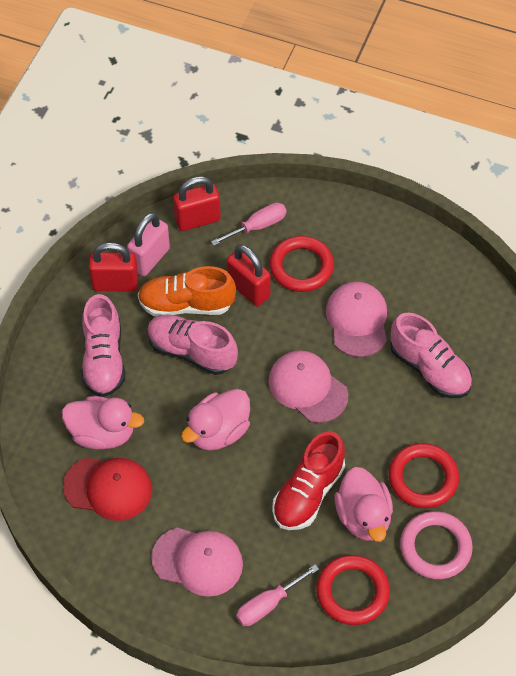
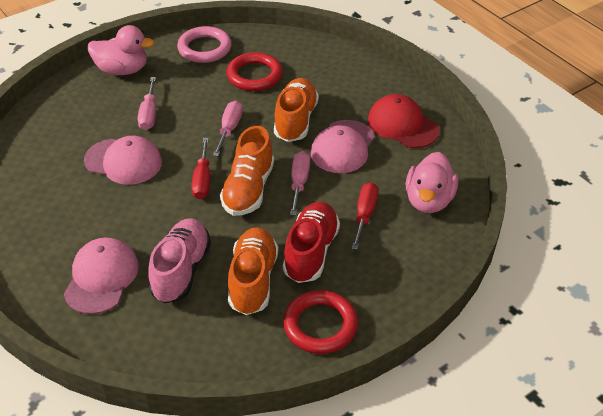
orange shoe: 1 -> 3
pink duck: 3 -> 2
pink padlock: 1 -> 0
pink screwdriver: 2 -> 3
pink shoe: 3 -> 1
red padlock: 3 -> 0
red ring: 3 -> 2
red screwdriver: 0 -> 2

